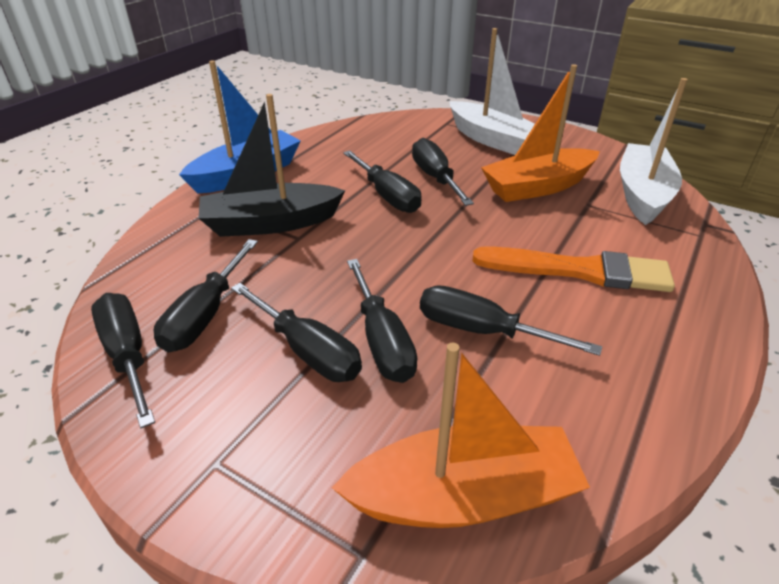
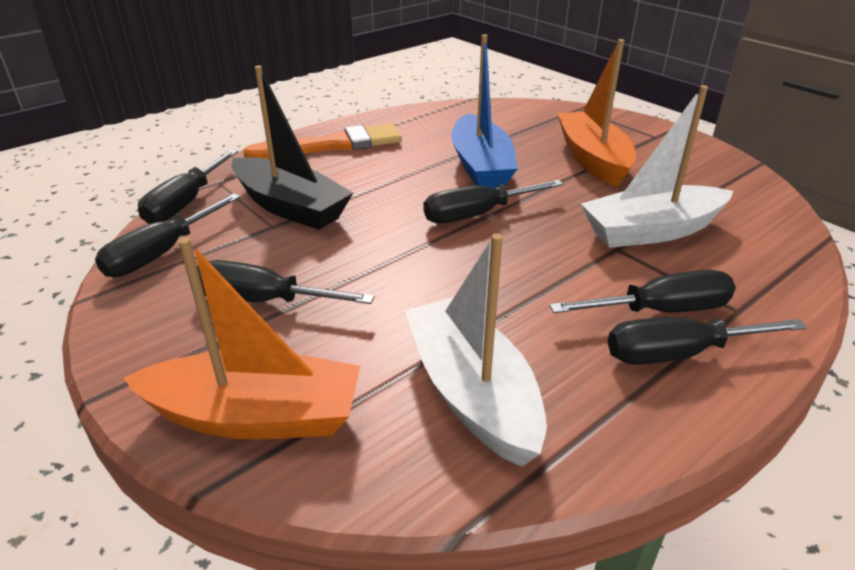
black screwdriver: 7 -> 6

